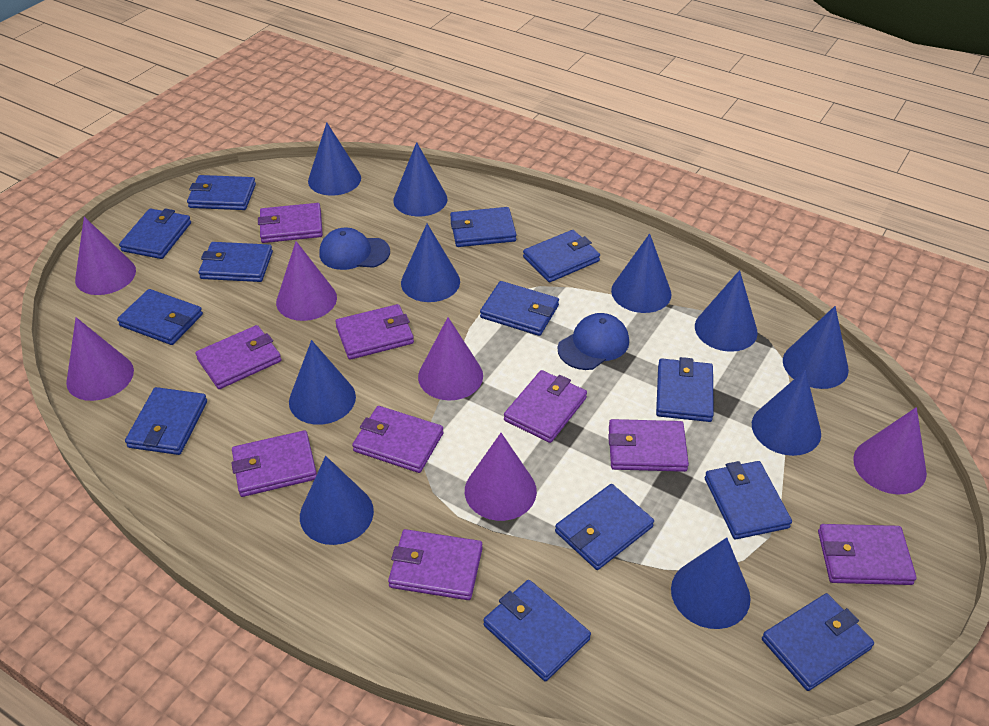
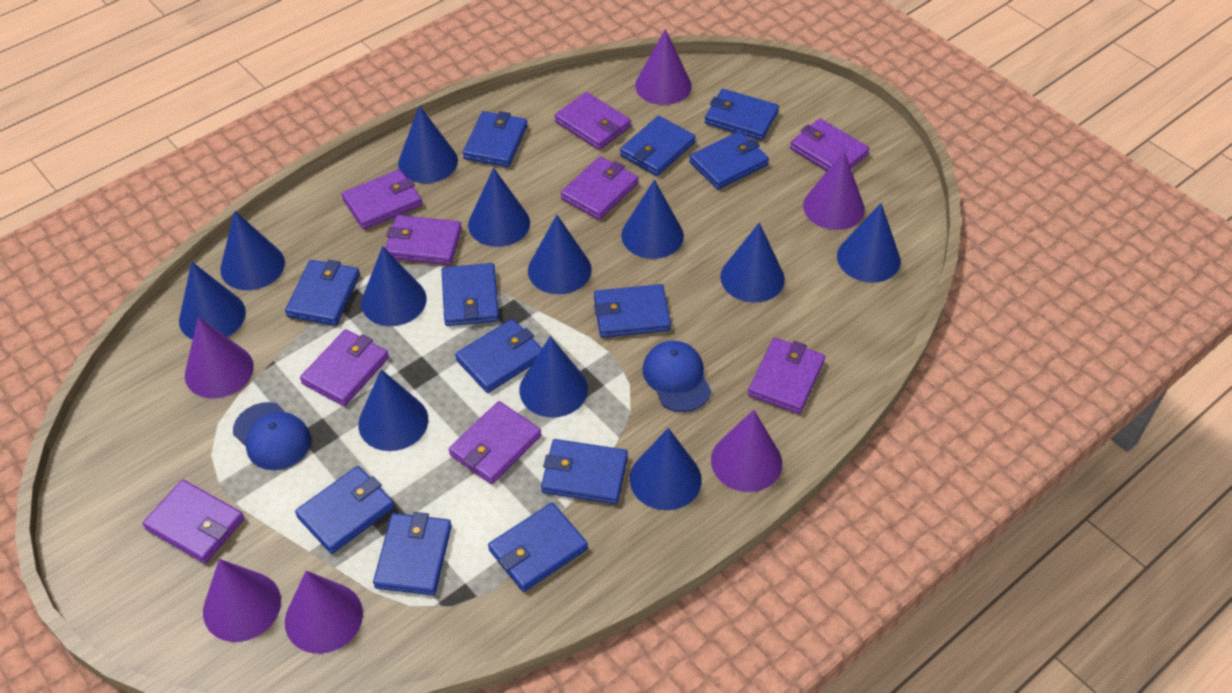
blue cone: 10 -> 12
blue wallet: 13 -> 12

